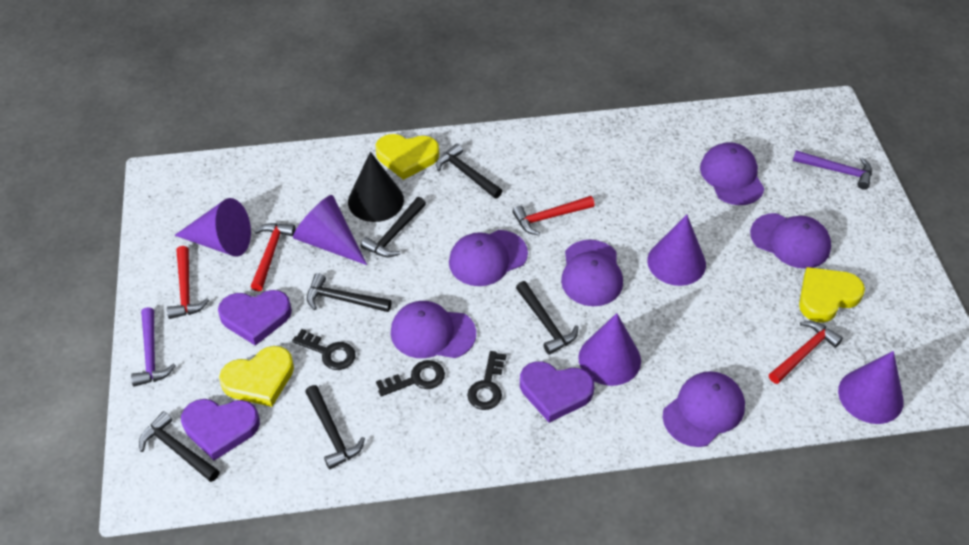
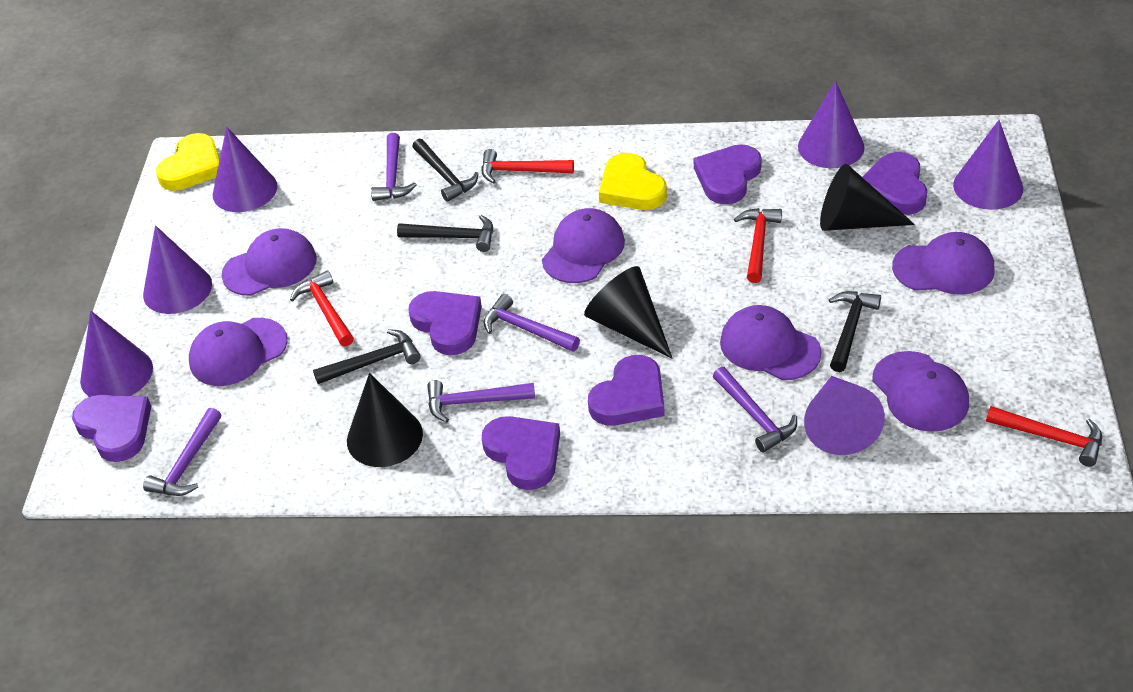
black cone: 1 -> 3
black hammer: 6 -> 4
black key: 3 -> 0
purple cone: 5 -> 6
purple hammer: 2 -> 5
purple heart: 3 -> 6
yellow heart: 3 -> 2

